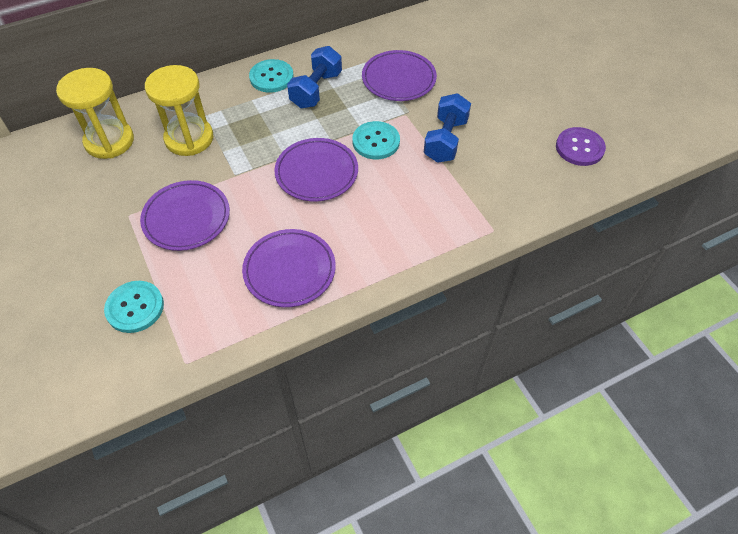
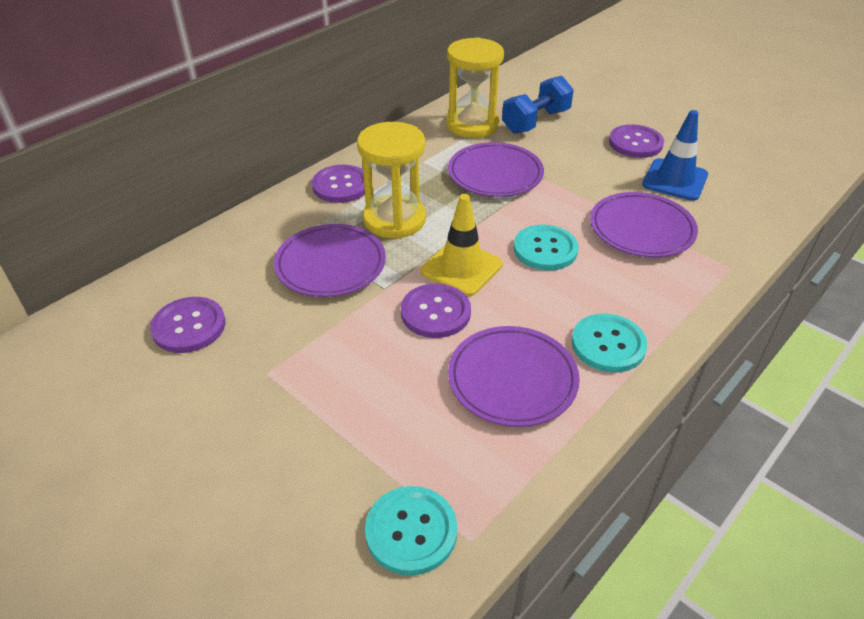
blue dumbbell: 2 -> 1
blue traffic cone: 0 -> 1
purple button: 1 -> 4
yellow traffic cone: 0 -> 1

